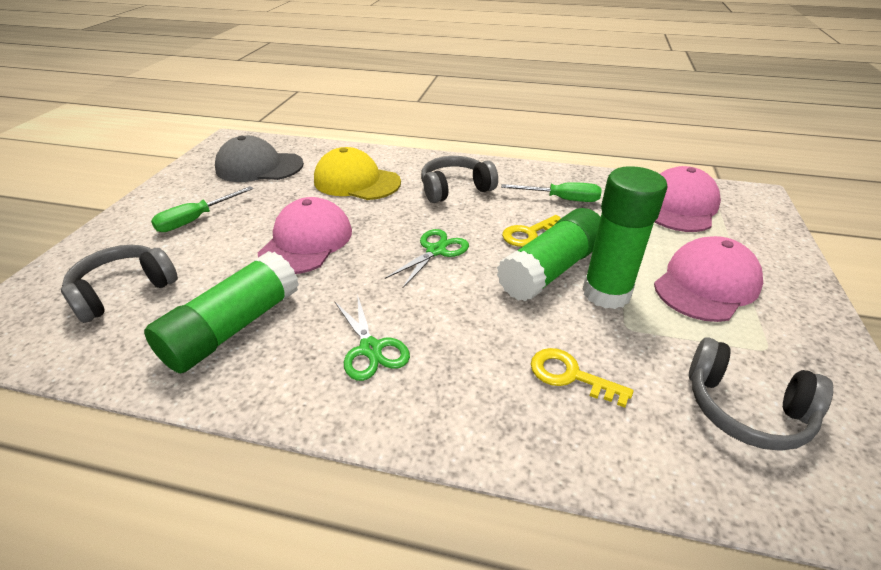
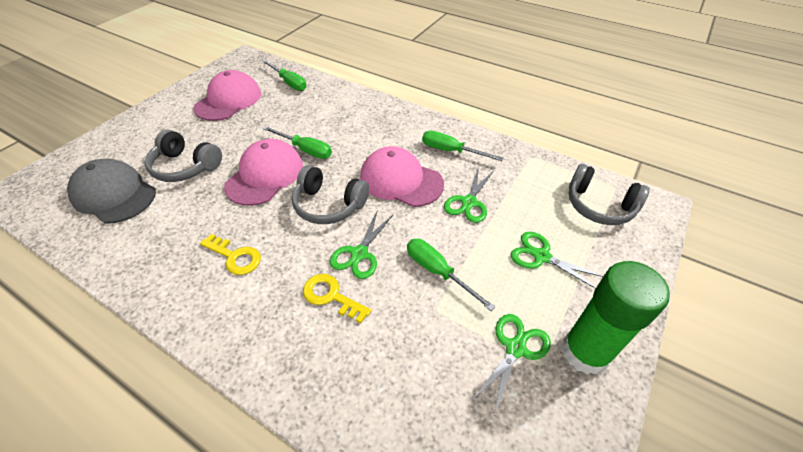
green glue stick: 3 -> 1
green scissors: 2 -> 4
green screwdriver: 2 -> 4
yellow cap: 1 -> 0

